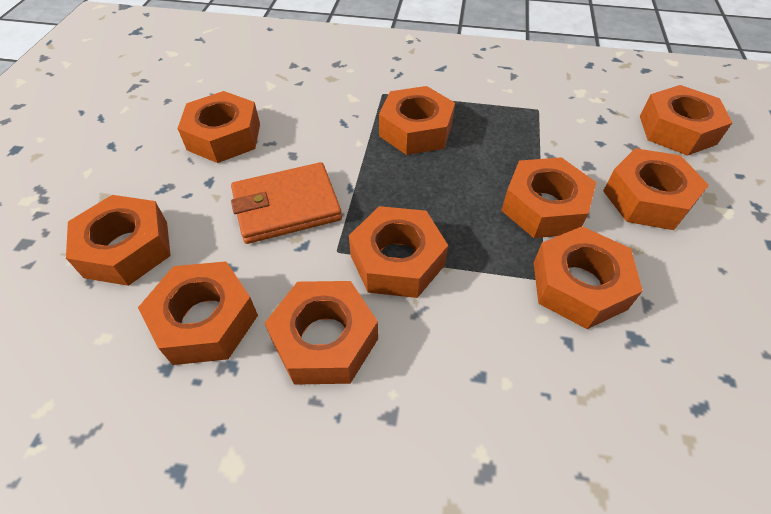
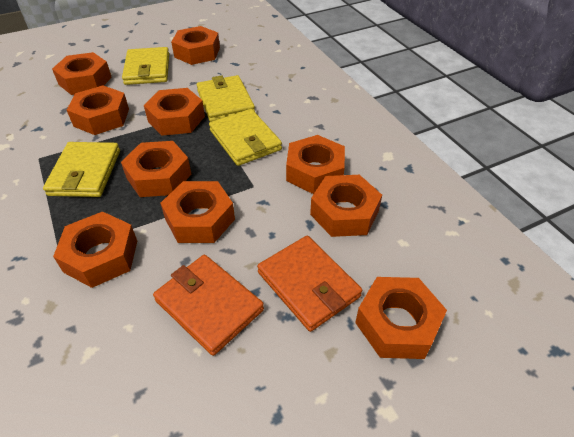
orange wallet: 1 -> 2
yellow wallet: 0 -> 4

